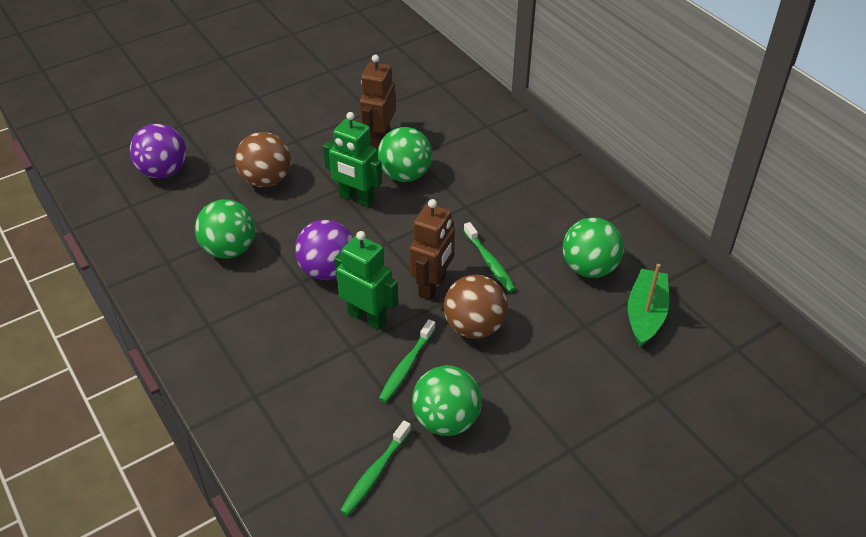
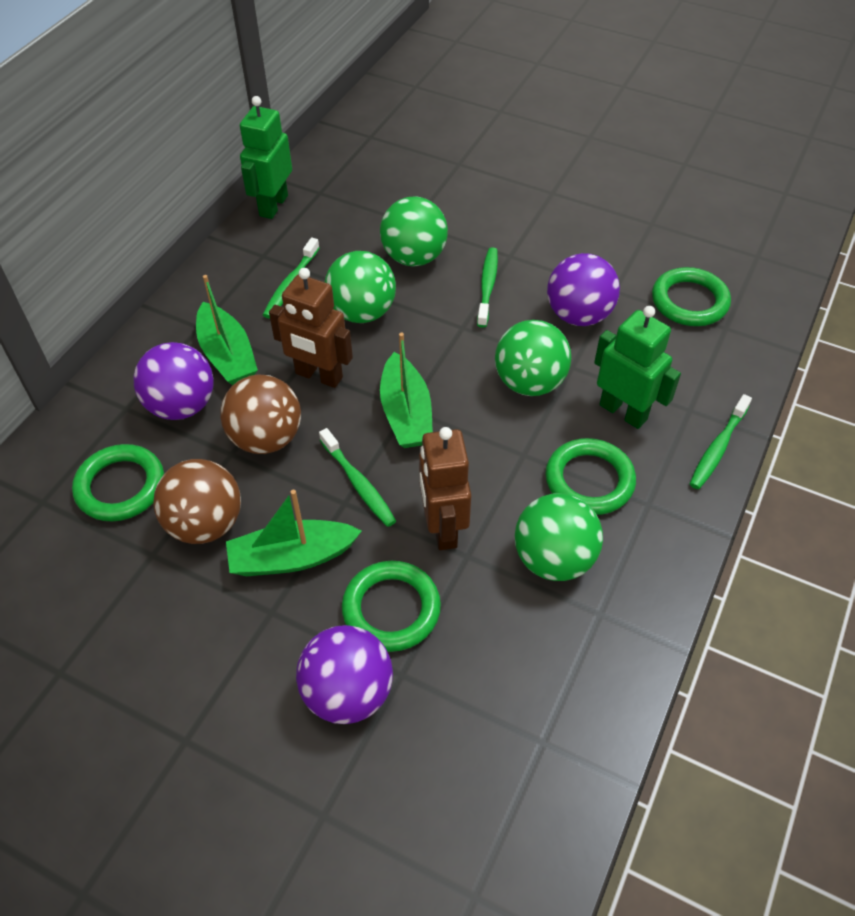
green boat: 1 -> 3
green ring: 0 -> 4
green toothbrush: 3 -> 4
purple ball: 2 -> 3

